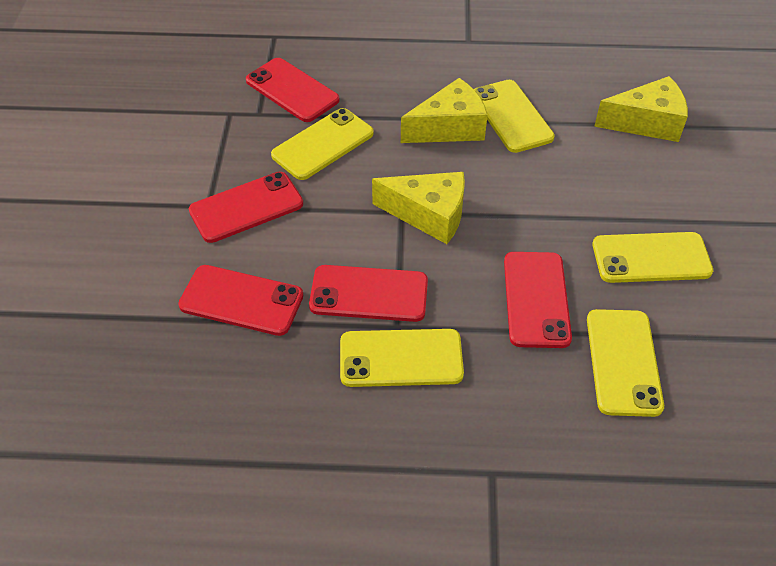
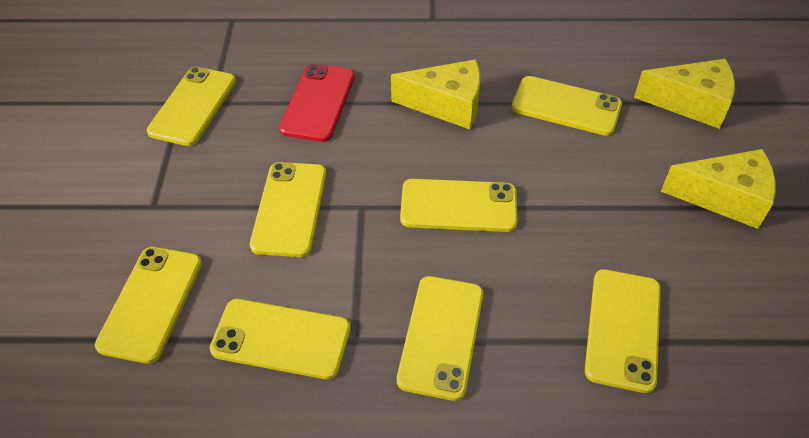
red phone: 5 -> 1
yellow phone: 5 -> 8

